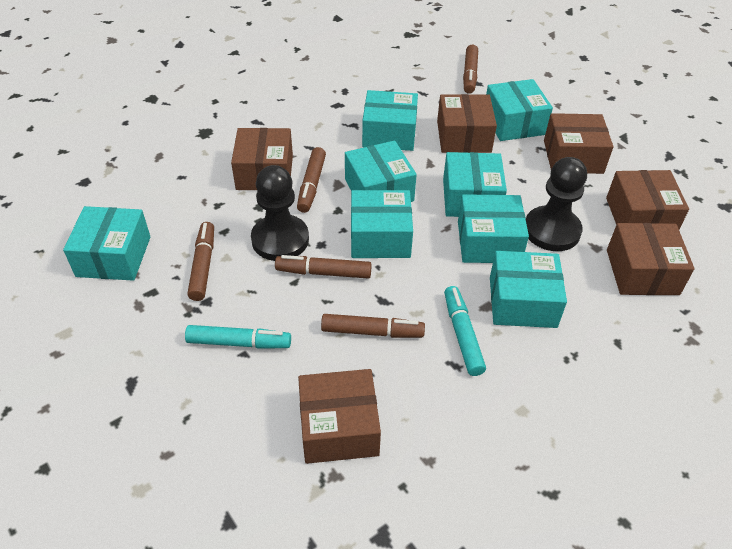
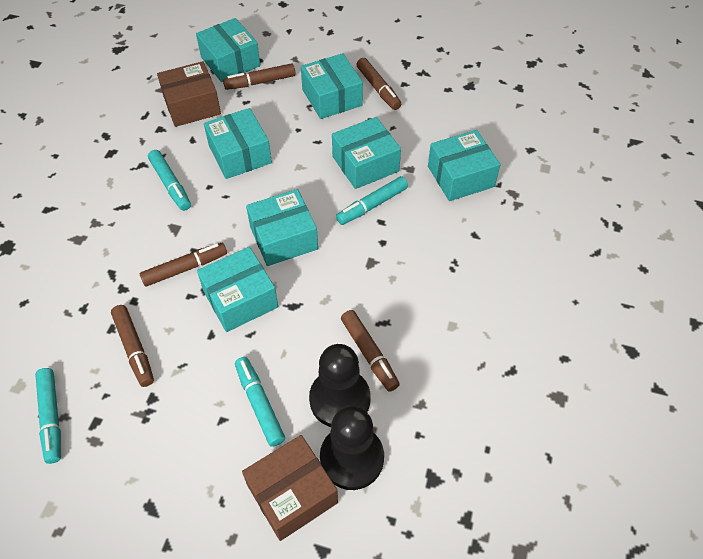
brown box: 6 -> 2
turquoise box: 8 -> 7
turquoise marker: 2 -> 4

